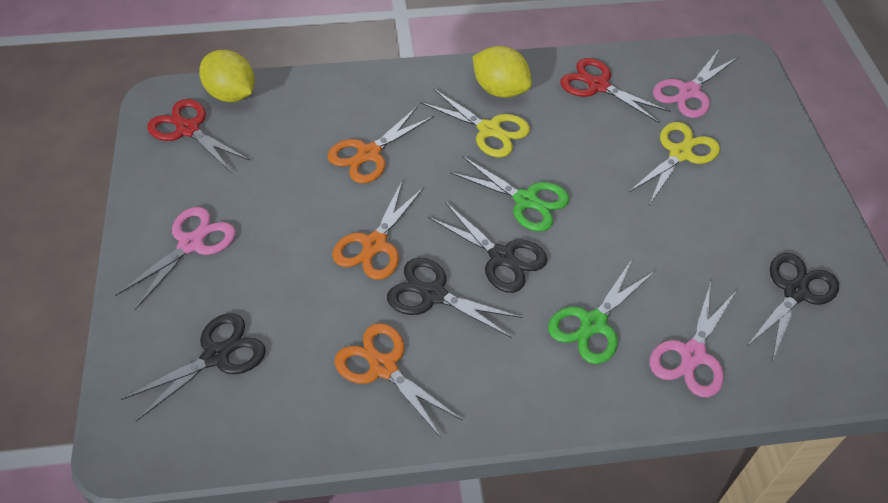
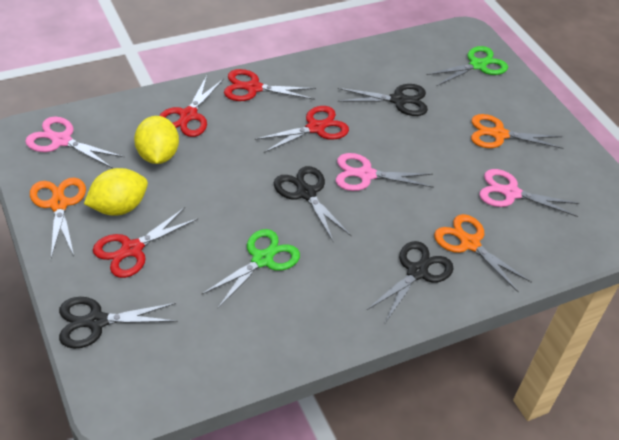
red scissors: 2 -> 4
yellow scissors: 2 -> 0

